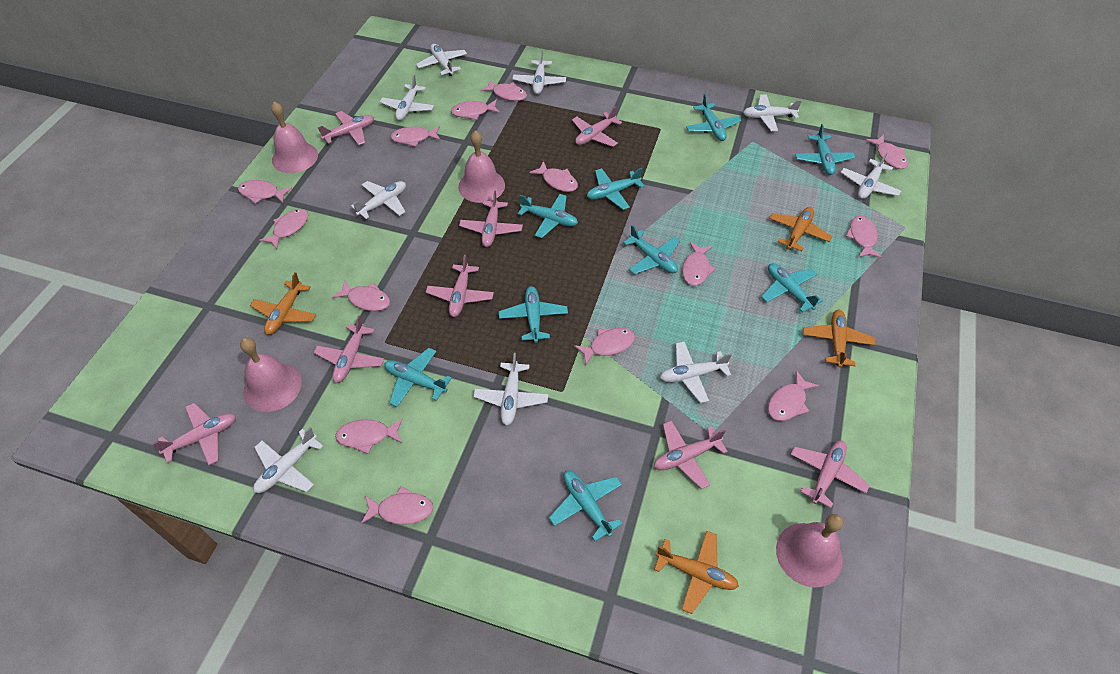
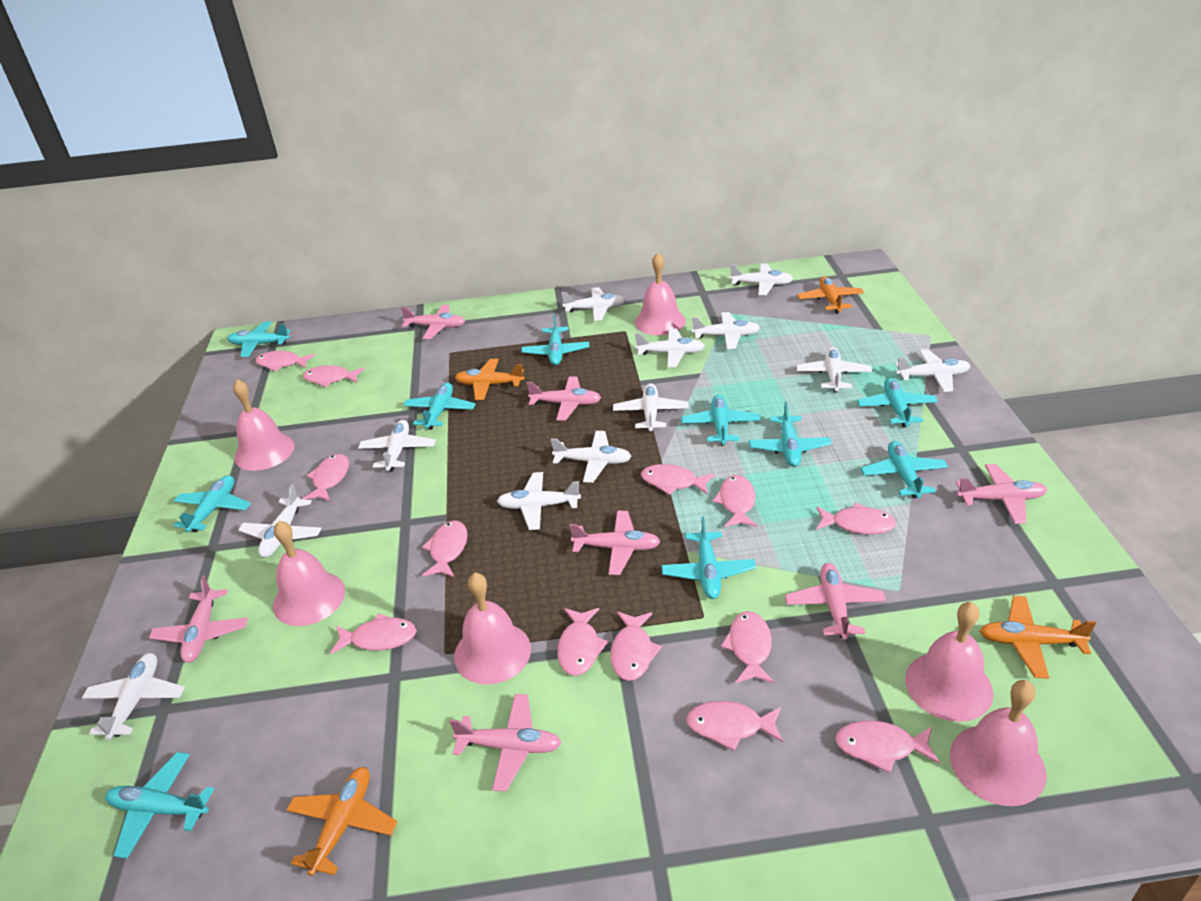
pink bell: 4 -> 6
pink fish: 14 -> 13
pink plane: 8 -> 7
turquoise plane: 9 -> 10
white plane: 9 -> 12

